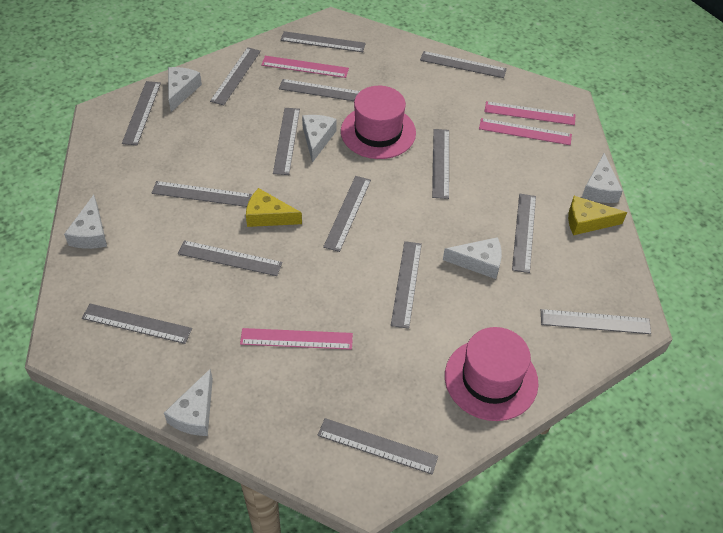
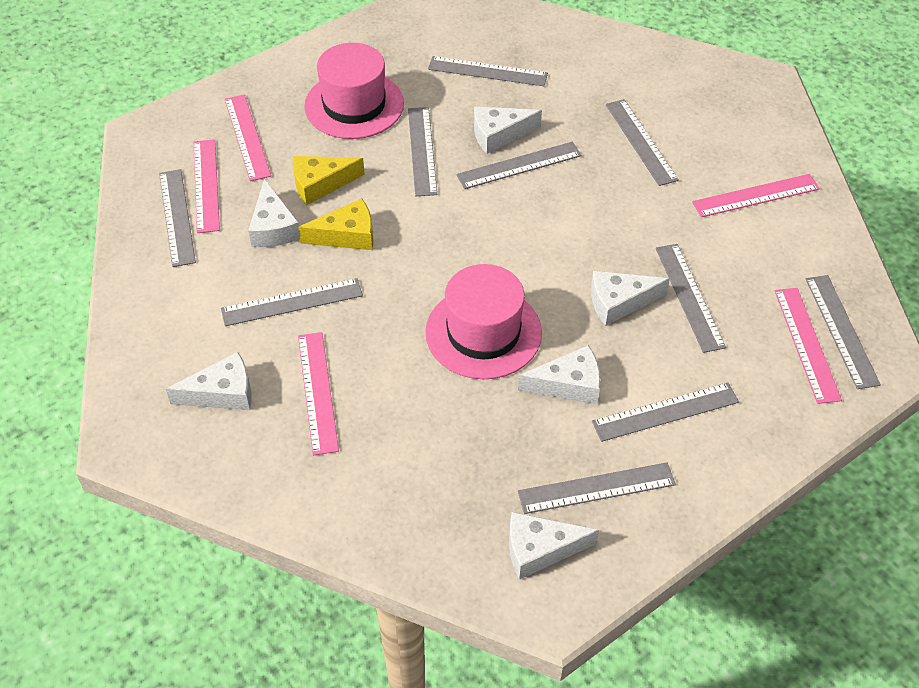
grey ruler: 15 -> 10
pink ruler: 4 -> 5

